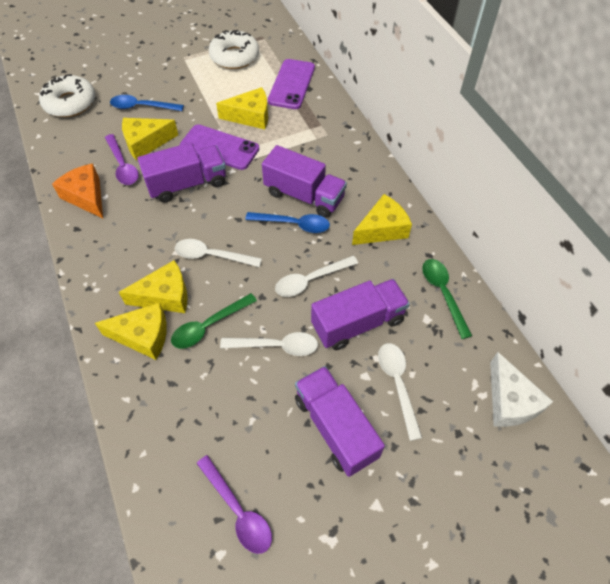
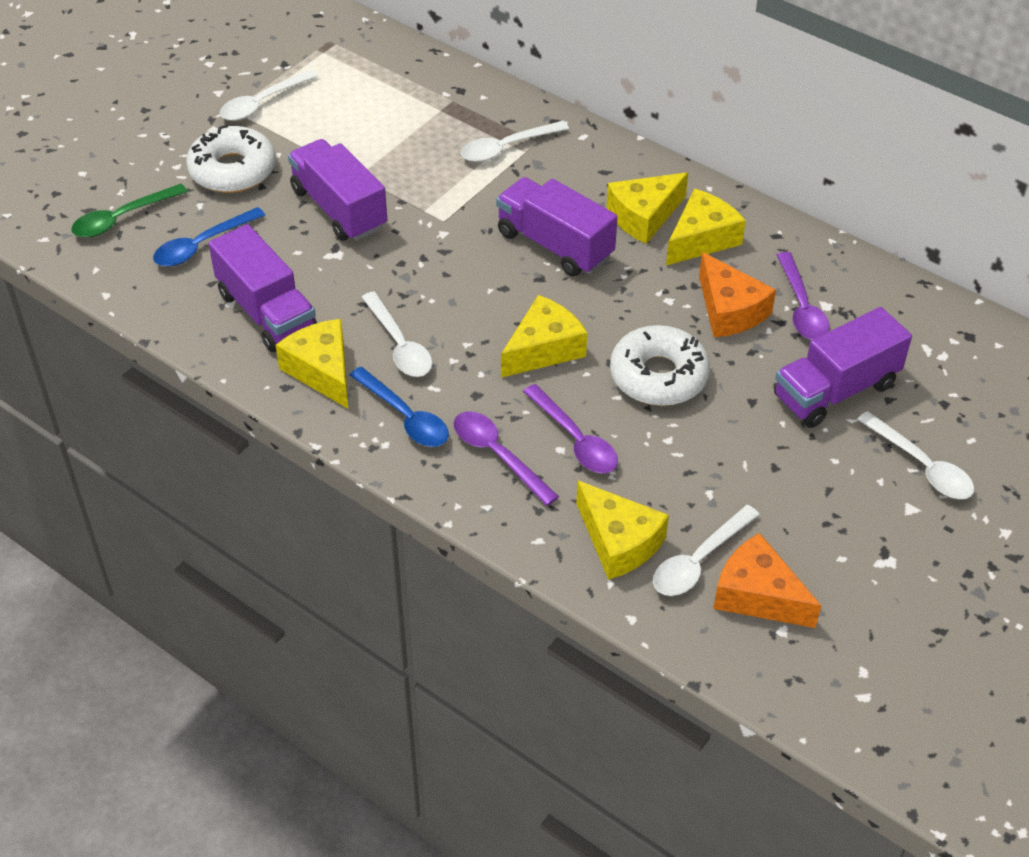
green spoon: 2 -> 1
orange cheese: 1 -> 2
purple phone: 2 -> 0
purple spoon: 2 -> 3
white cheese: 1 -> 0
white spoon: 4 -> 5

